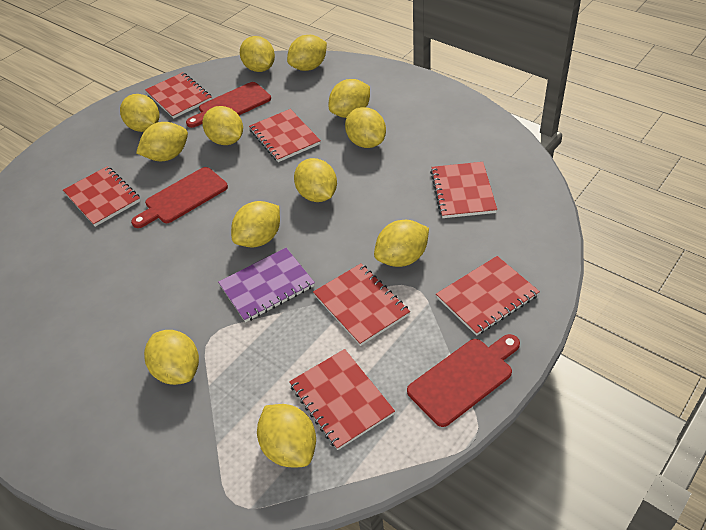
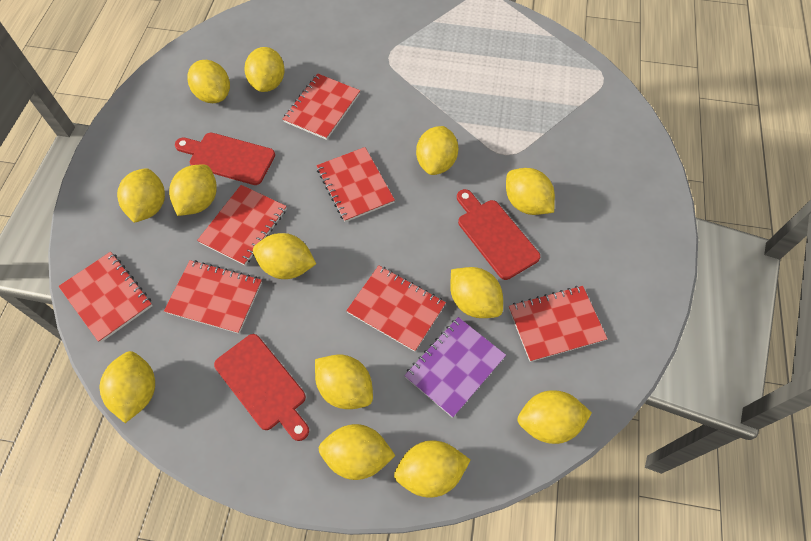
yellow lemon: 12 -> 13

